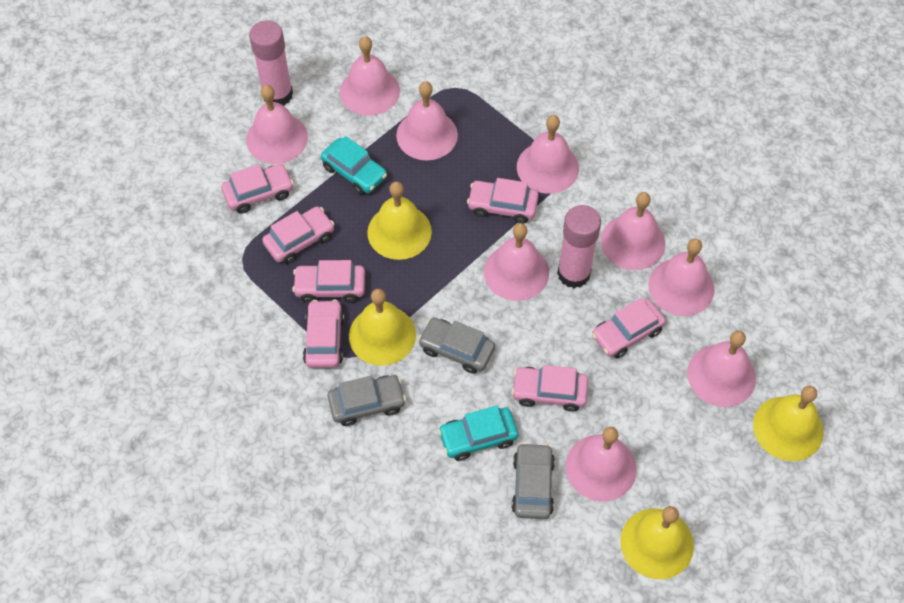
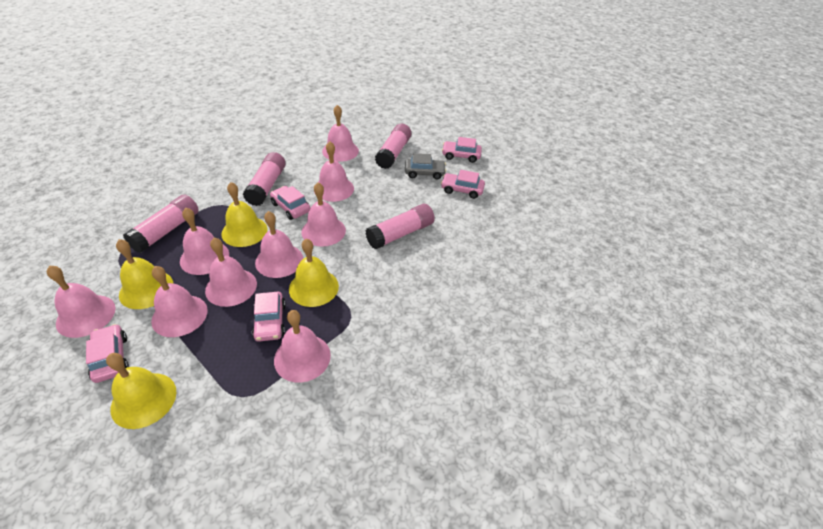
grey car: 3 -> 1
pink car: 7 -> 5
pink glue stick: 2 -> 4
turquoise car: 2 -> 0

